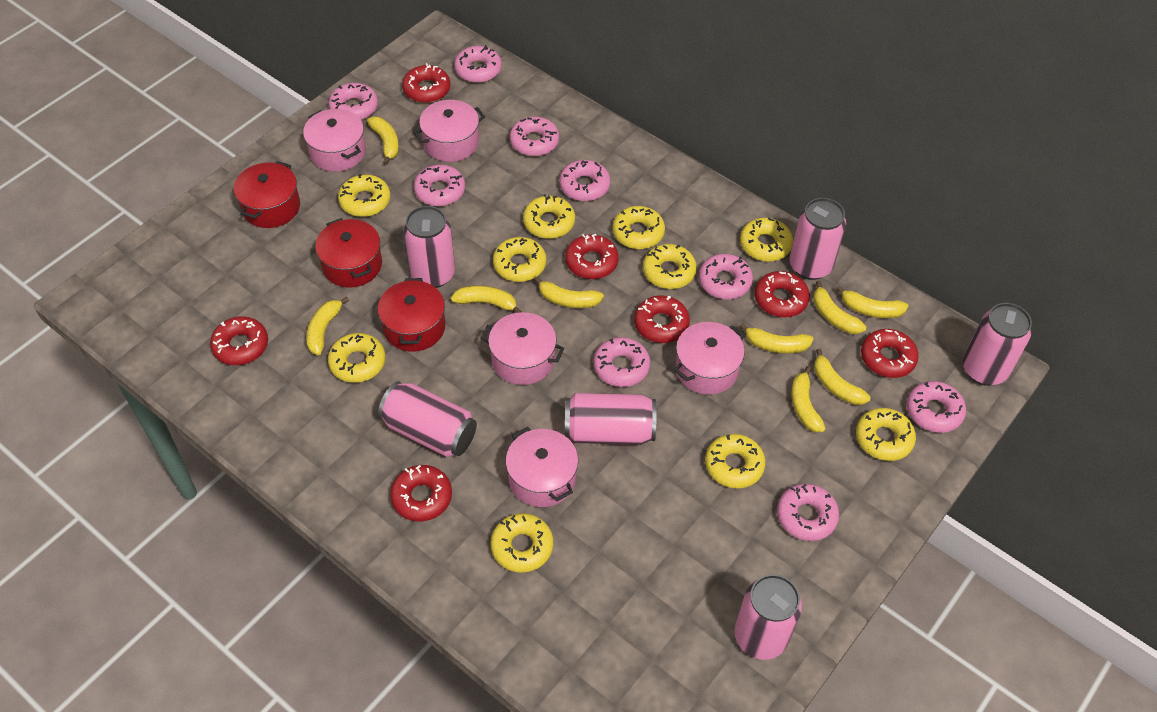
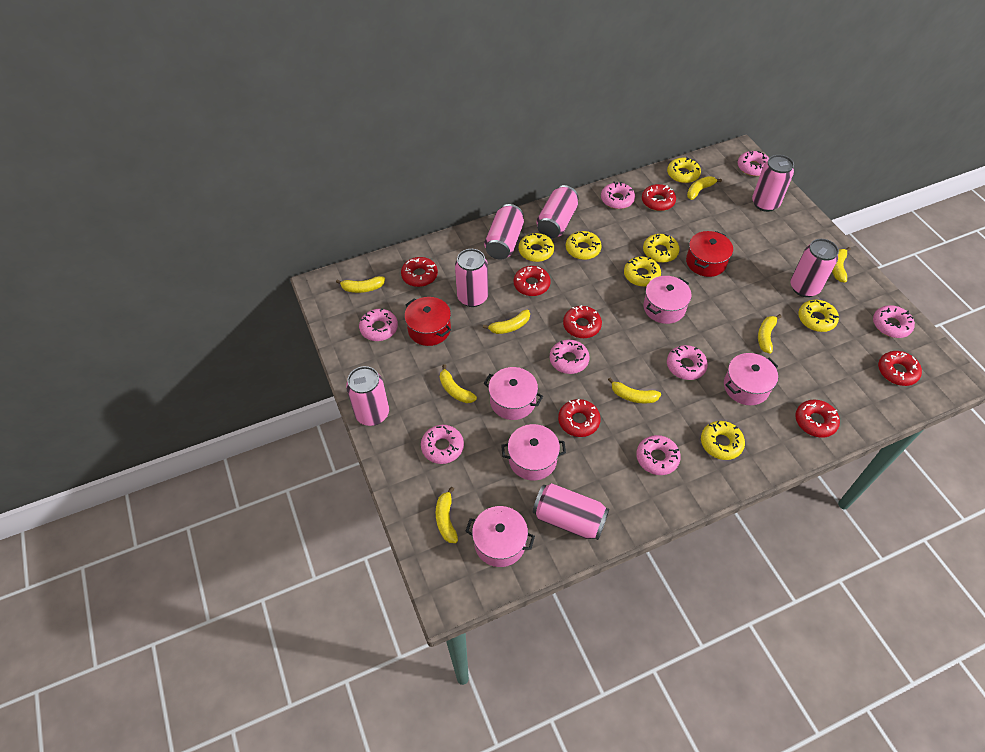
pink can: 6 -> 7
pink donut: 9 -> 8
red pot: 3 -> 2
yellow banana: 9 -> 8
yellow donut: 10 -> 7

